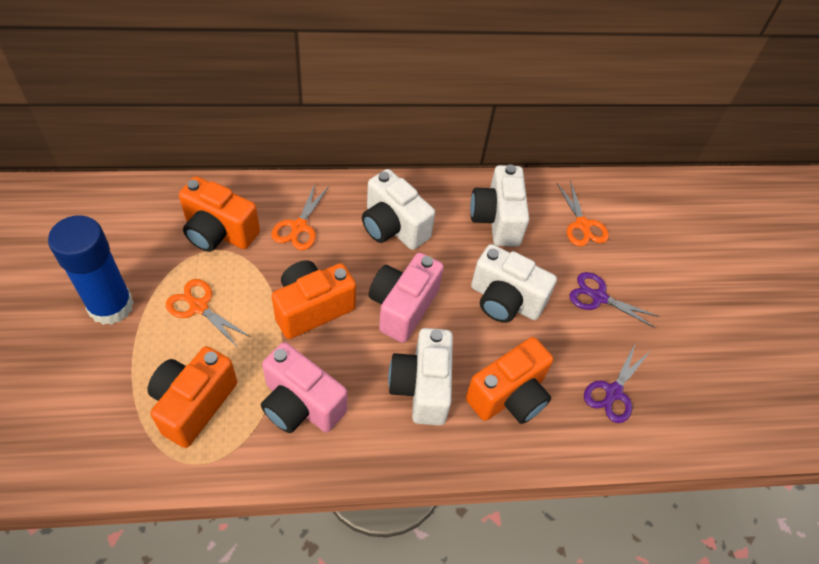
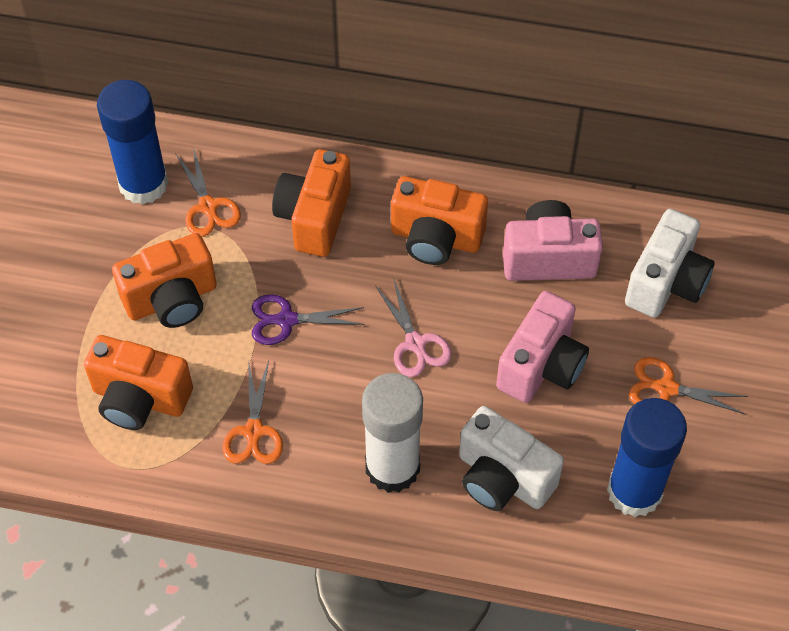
blue glue stick: 1 -> 2
pink scissors: 0 -> 1
purple scissors: 2 -> 1
white camera: 4 -> 2
white glue stick: 0 -> 1

